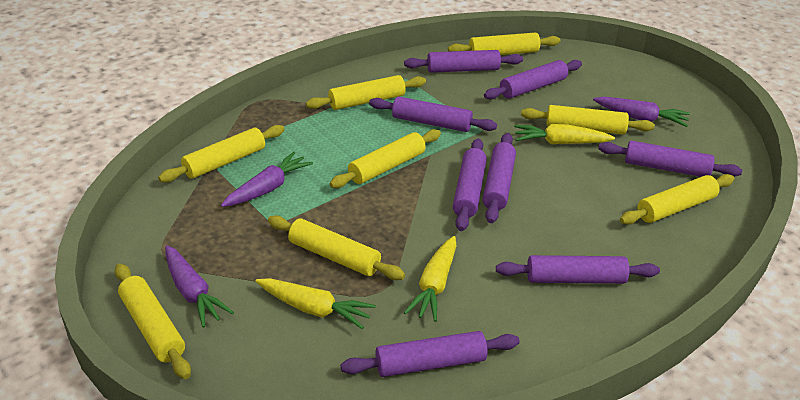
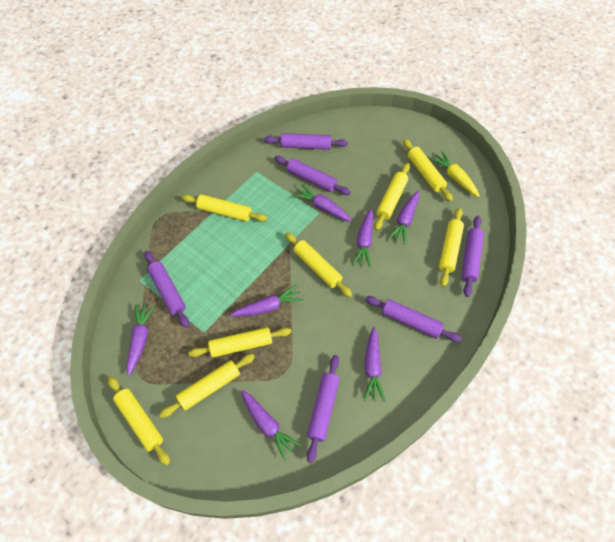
purple carrot: 3 -> 7
purple rolling pin: 8 -> 6
yellow carrot: 3 -> 1

